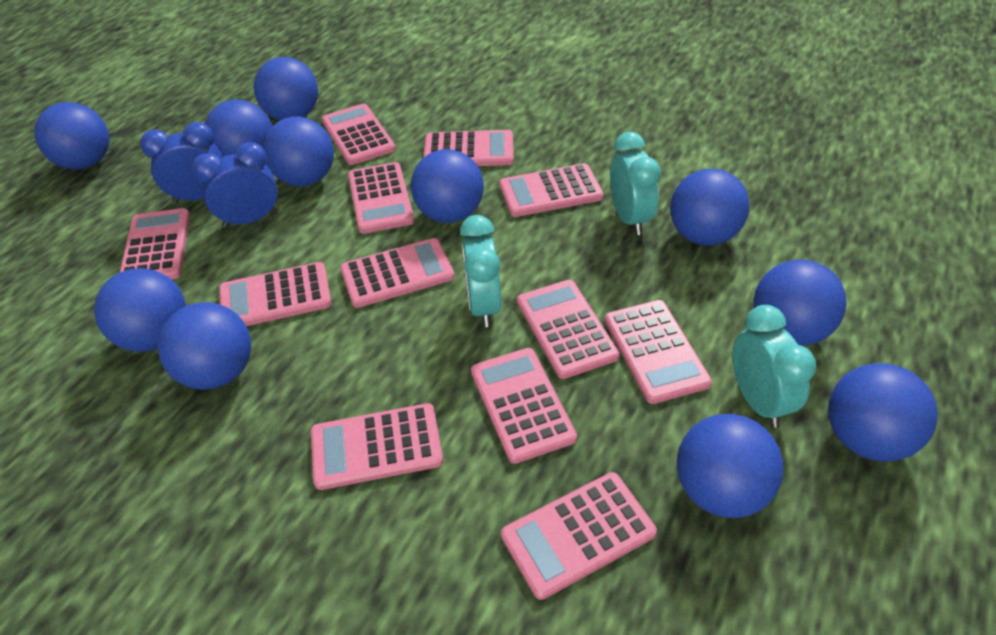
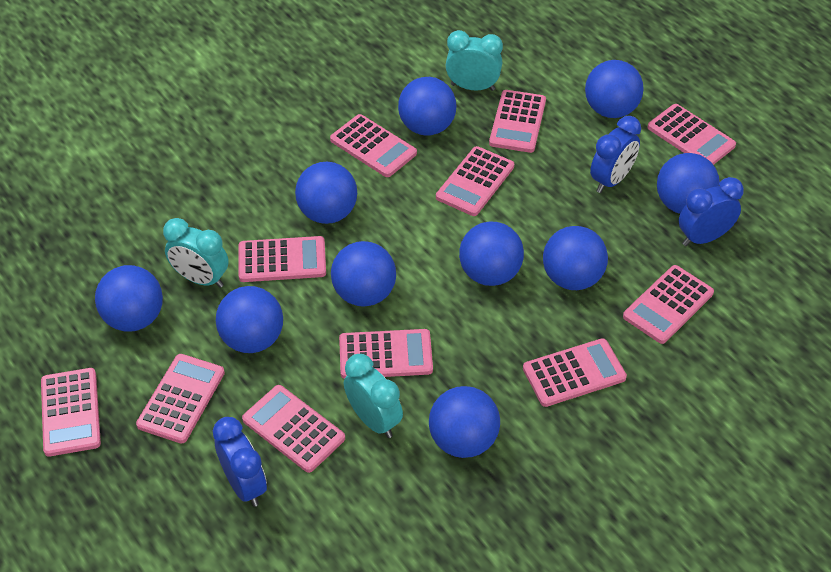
blue ball: 11 -> 10
blue clock: 2 -> 3
pink calculator: 12 -> 11

